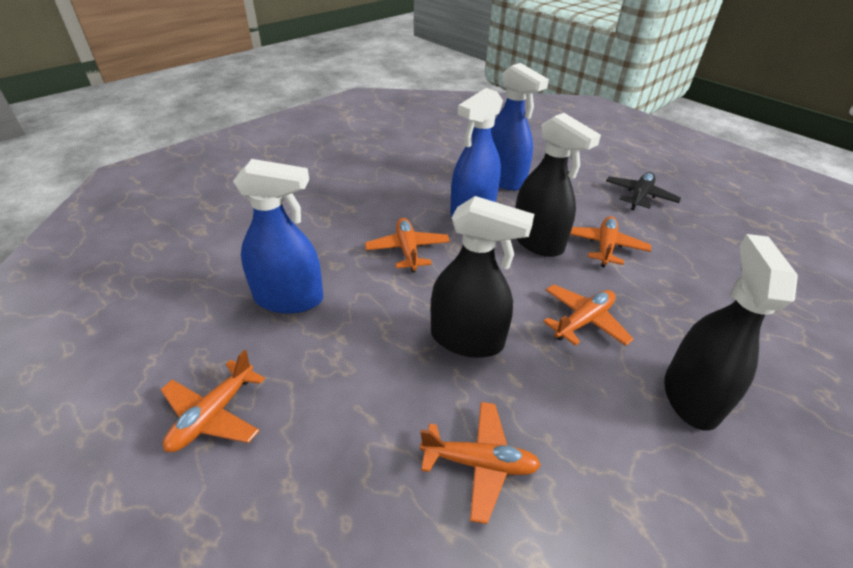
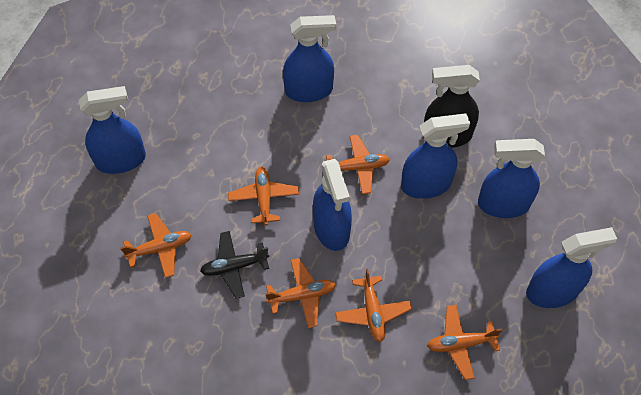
black spray bottle: 3 -> 1
blue spray bottle: 3 -> 6
orange plane: 5 -> 6

